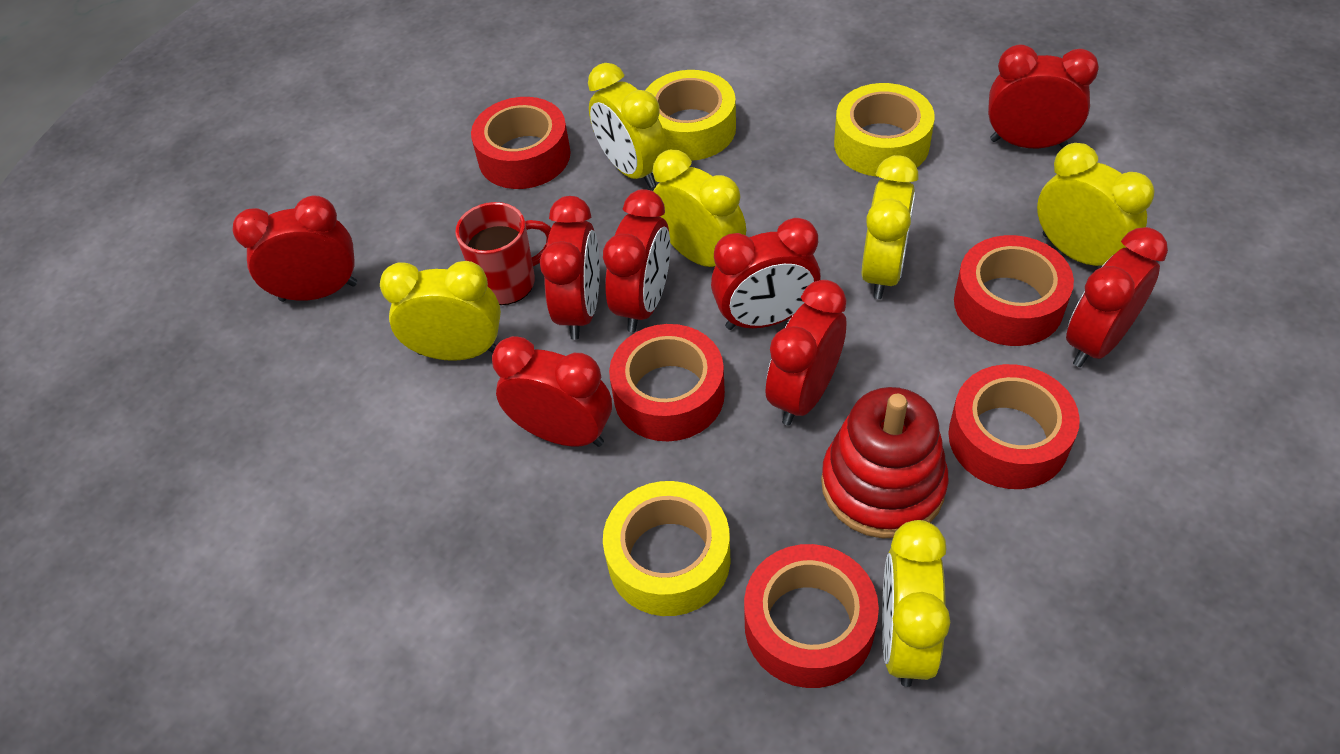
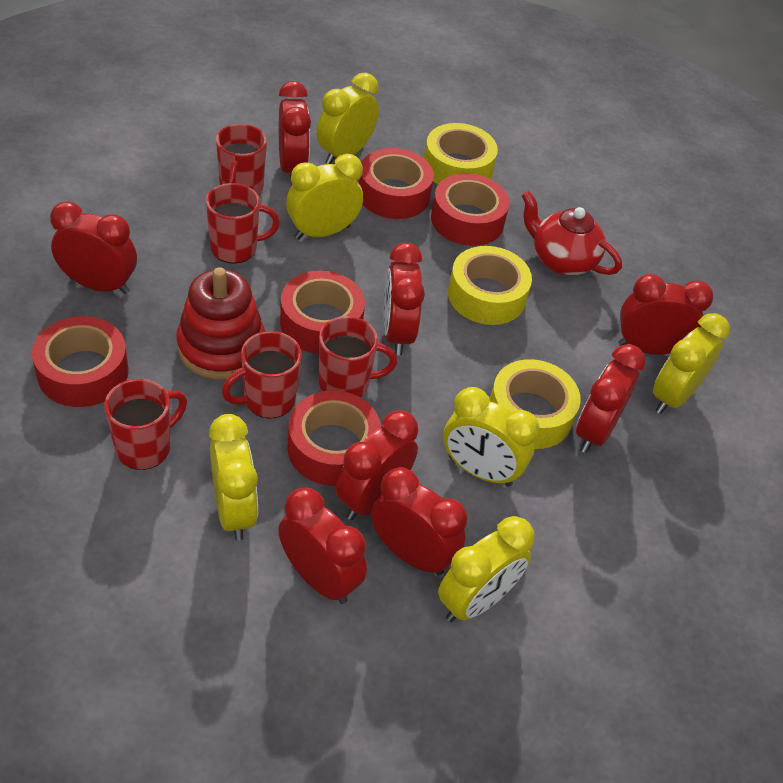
red mug: 1 -> 5
red teapot: 0 -> 1

